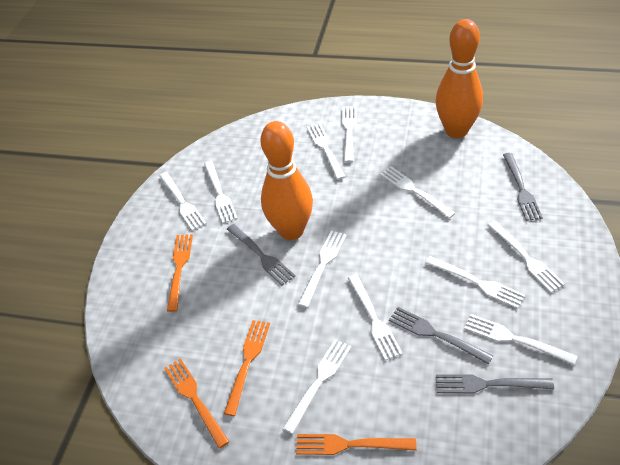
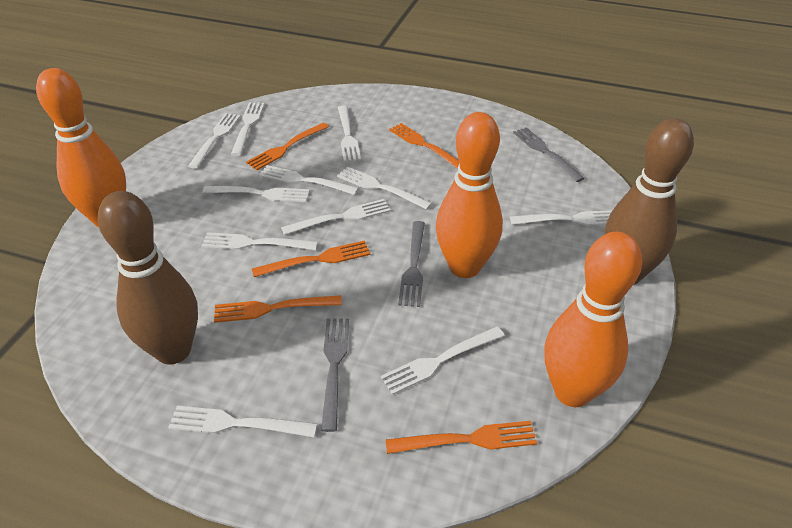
brown bowling pin: 0 -> 2
grey fork: 4 -> 3
orange bowling pin: 2 -> 3
orange fork: 4 -> 5

